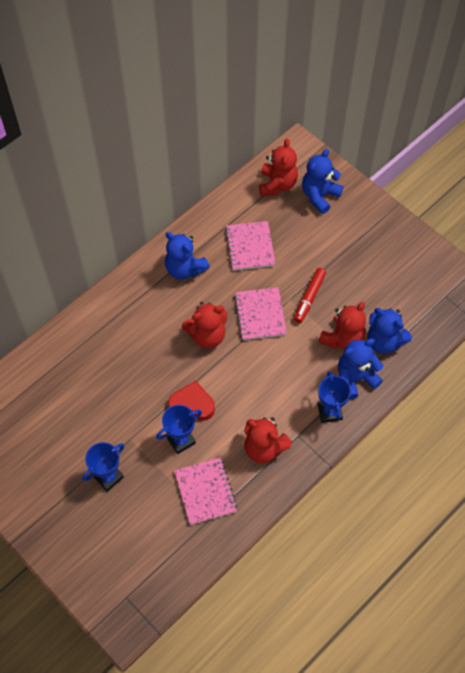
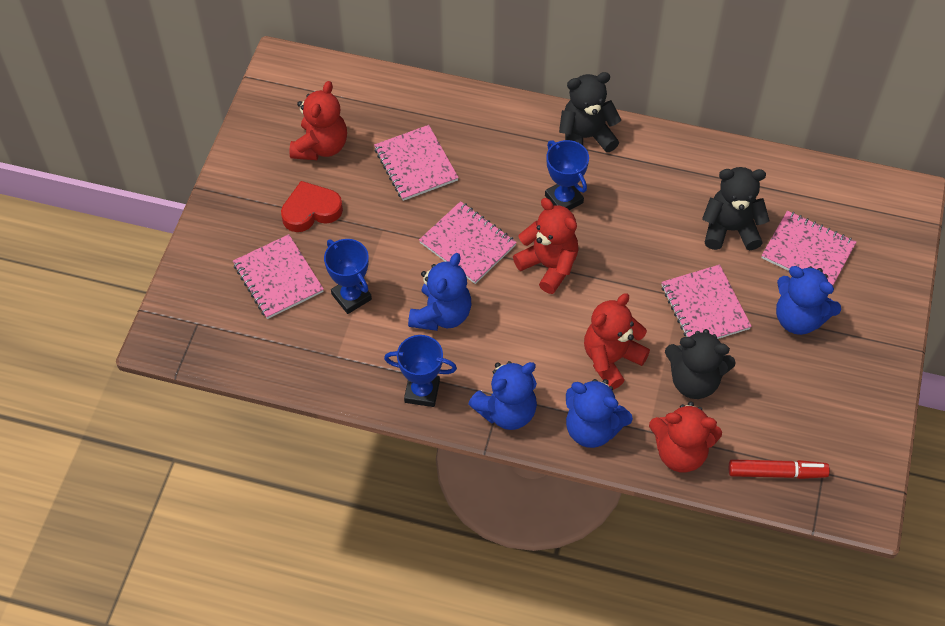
black teddy bear: 0 -> 3
pink notebook: 3 -> 5

